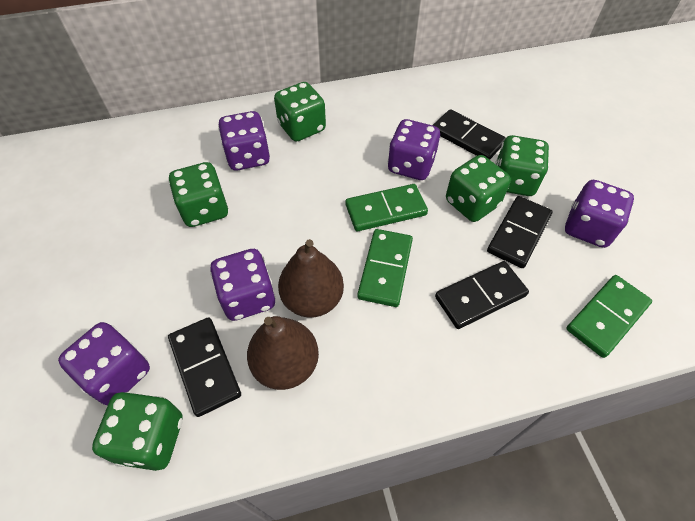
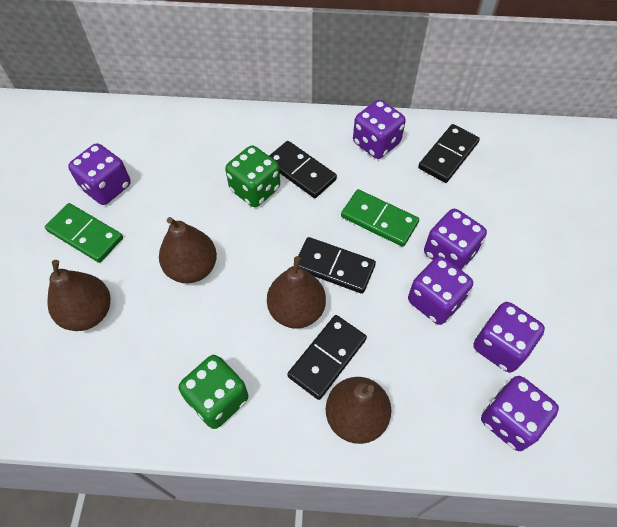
brown pear: 2 -> 4
green dice: 5 -> 2
green domino: 3 -> 2
purple dice: 5 -> 6

